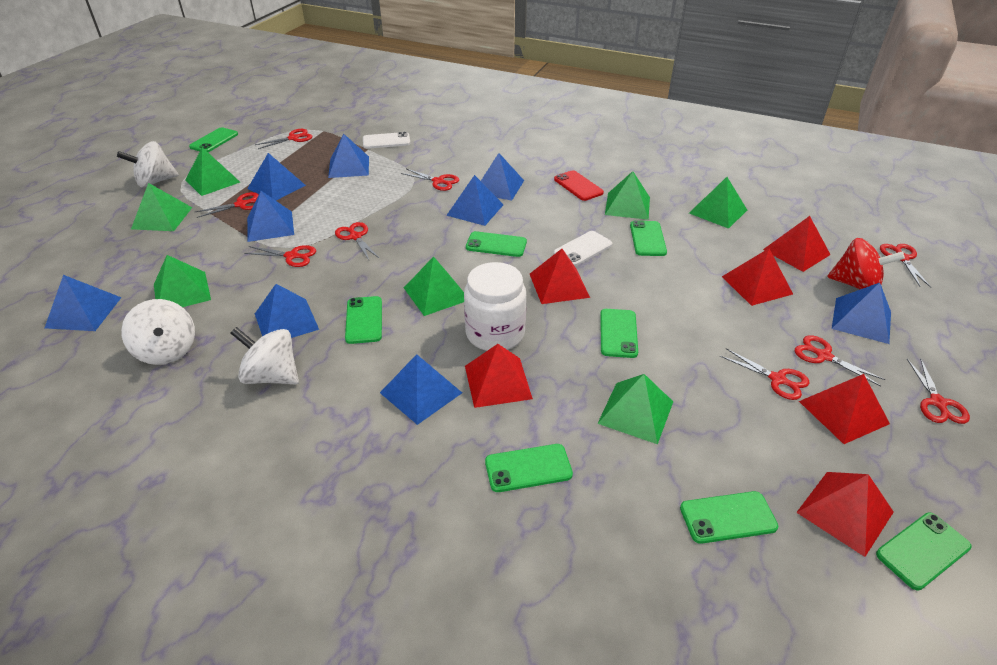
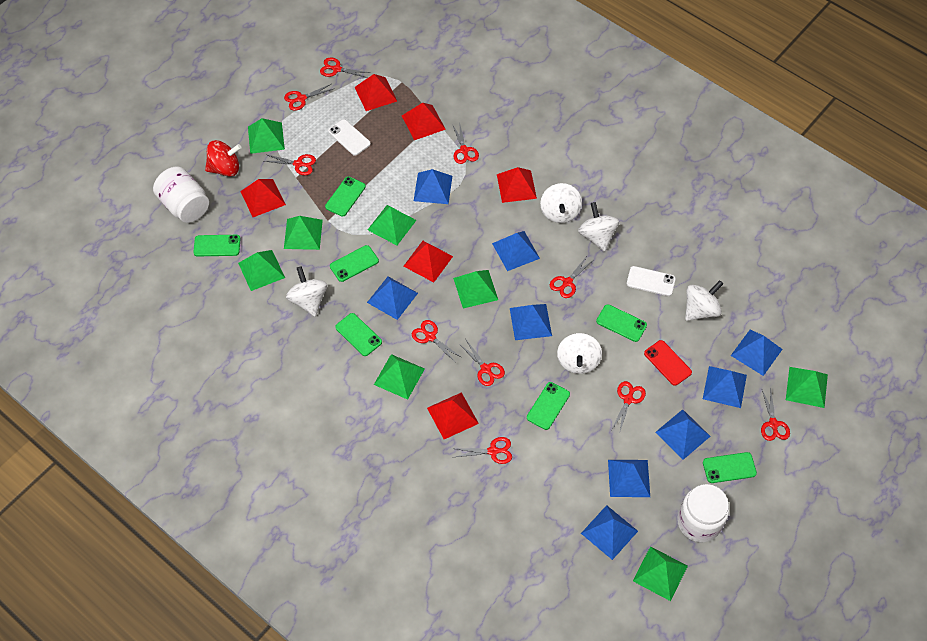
green phone: 8 -> 7
green pyramid: 7 -> 8
red scissors: 9 -> 10
white jar: 1 -> 2
white spinning top: 3 -> 5

